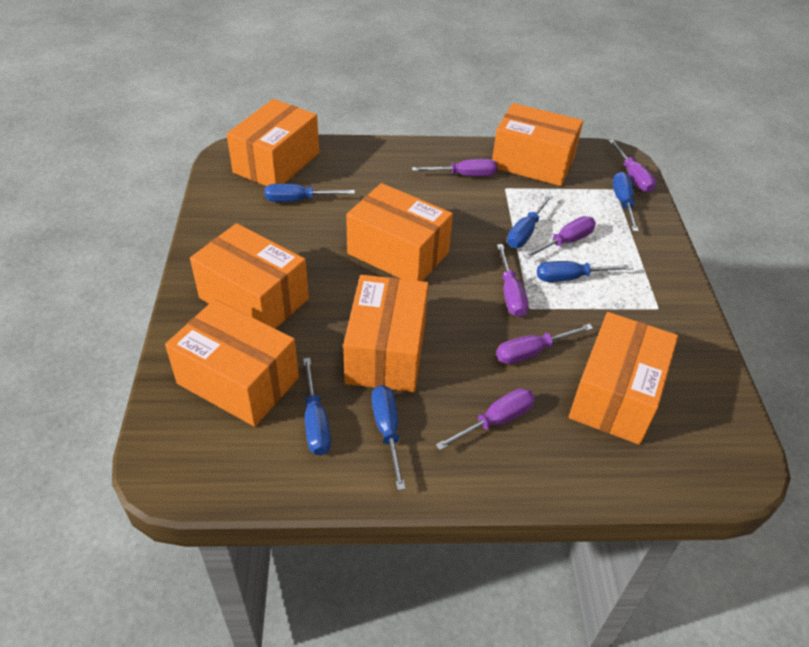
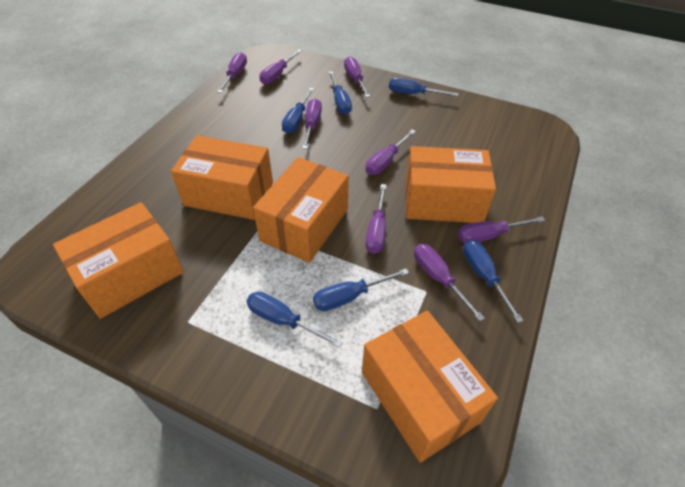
orange box: 7 -> 5
purple screwdriver: 6 -> 8

